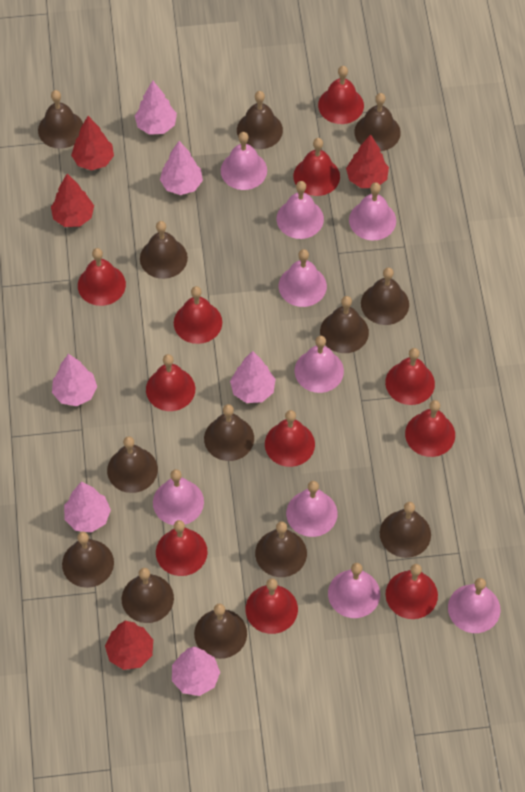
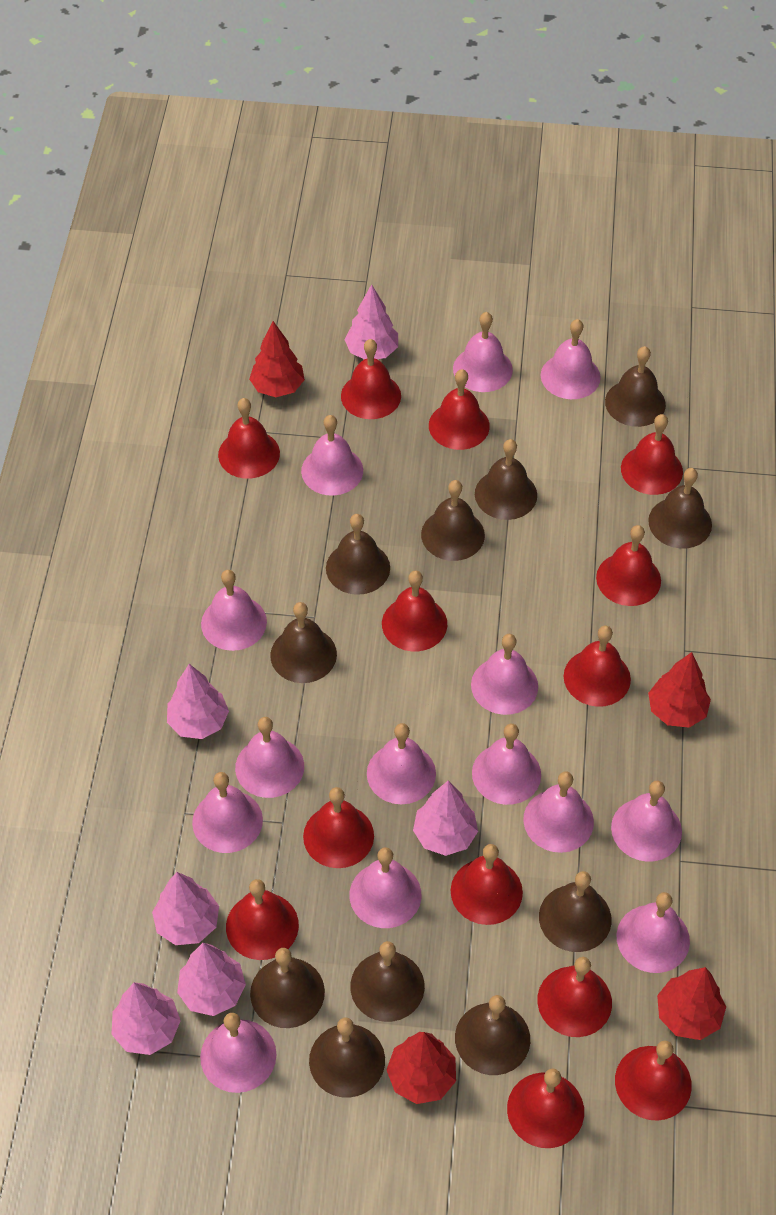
brown bell: 13 -> 11
pink bell: 9 -> 14
red bell: 11 -> 13

